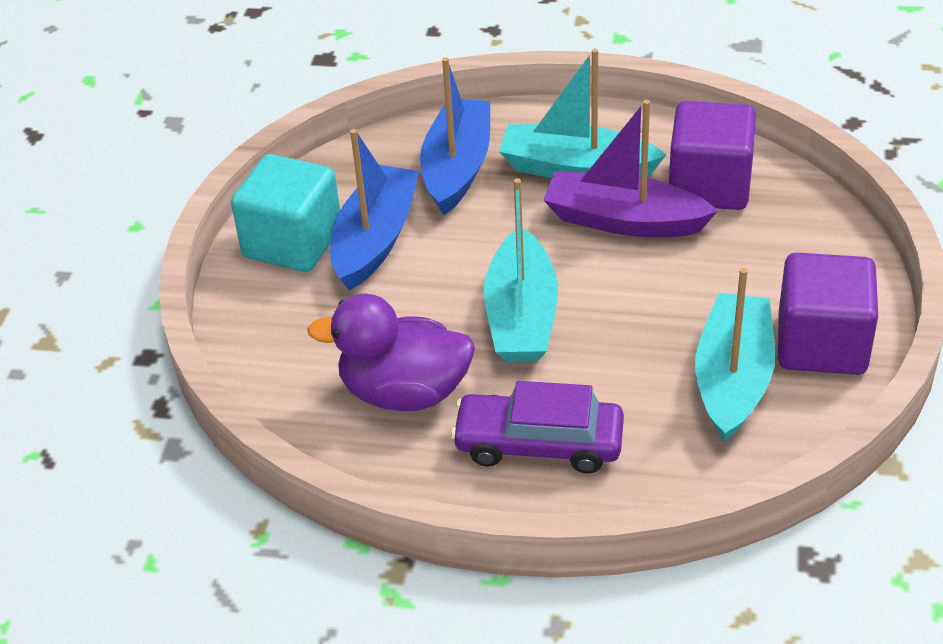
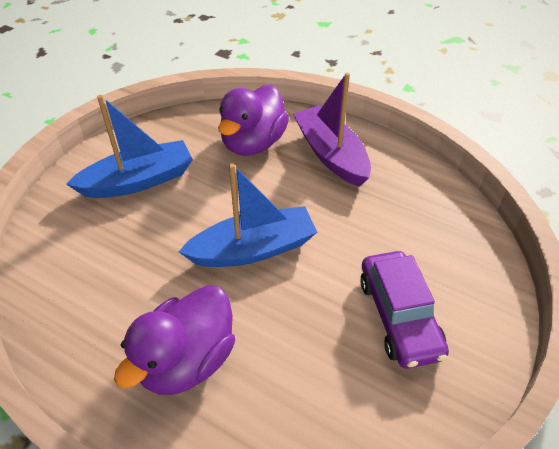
purple cube: 2 -> 0
purple duck: 1 -> 2
turquoise boat: 3 -> 0
turquoise cube: 1 -> 0

